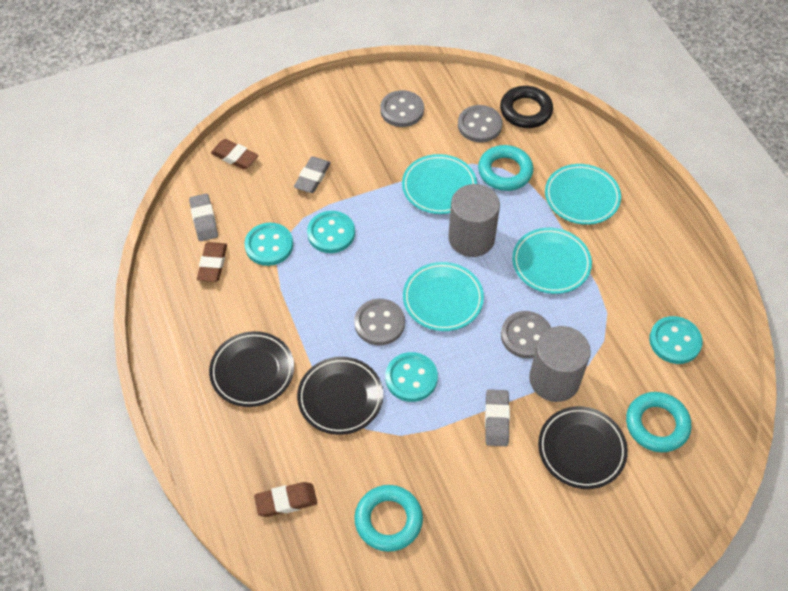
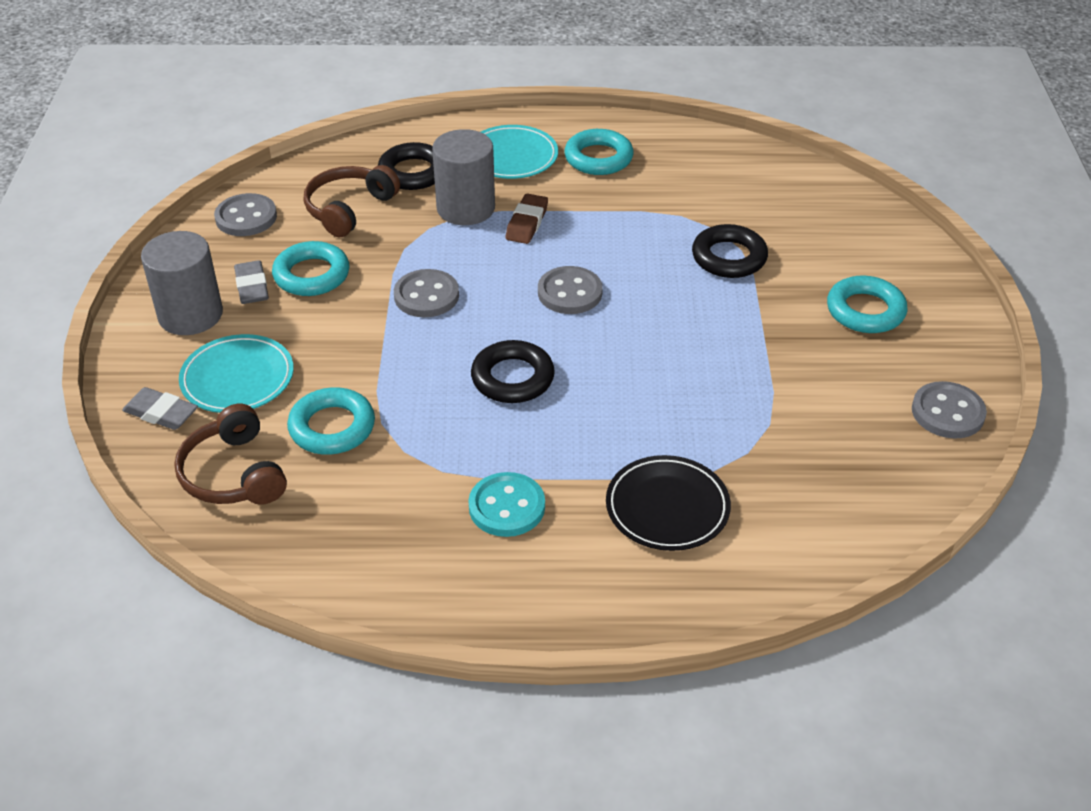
black plate: 3 -> 1
black ring: 1 -> 3
brown eraser: 3 -> 1
brown headphones: 0 -> 2
grey eraser: 3 -> 2
turquoise button: 4 -> 1
turquoise plate: 4 -> 2
turquoise ring: 3 -> 4

